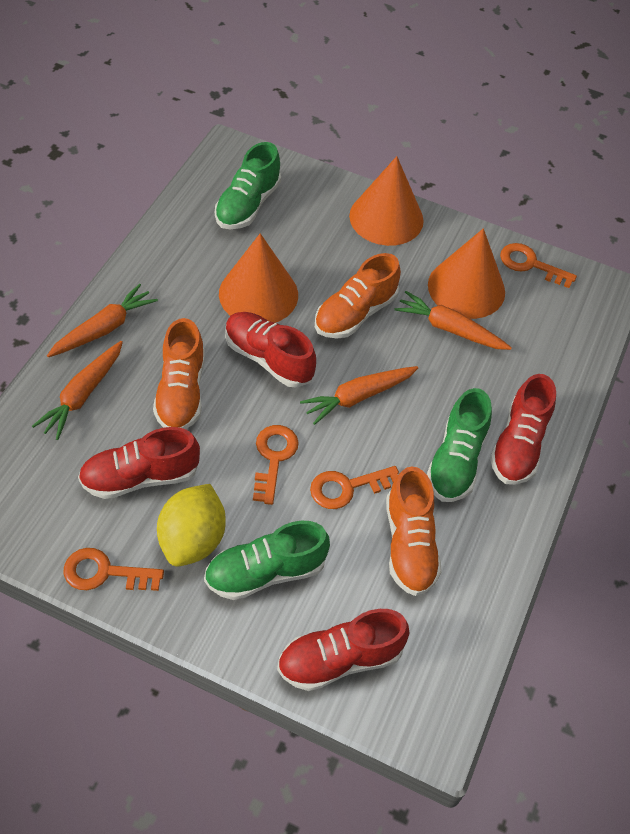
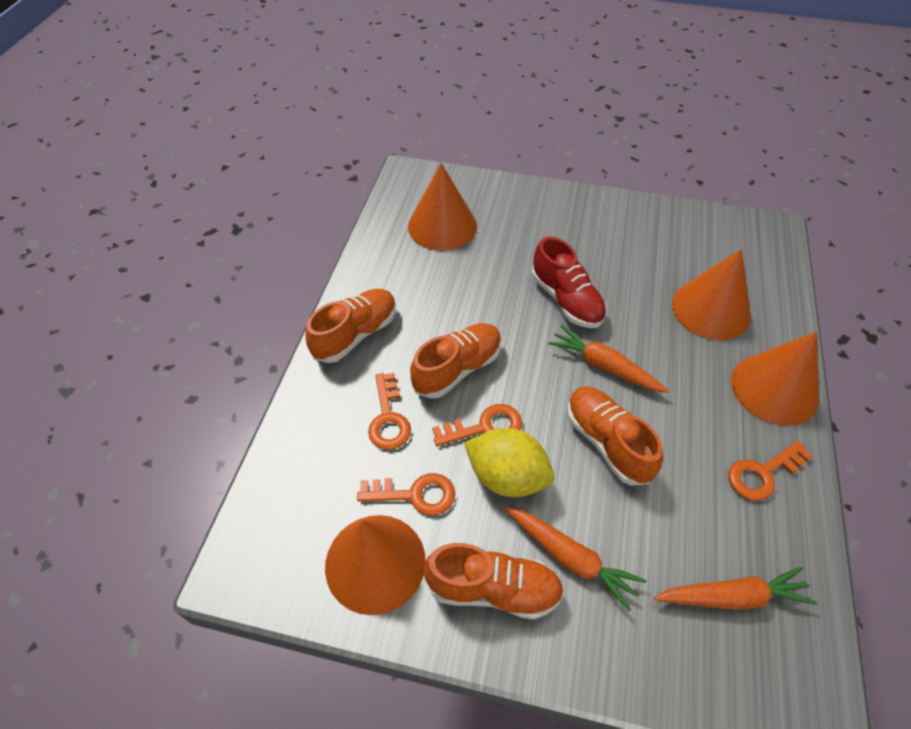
green shoe: 3 -> 0
orange carrot: 4 -> 3
orange cone: 3 -> 4
orange shoe: 3 -> 4
red shoe: 4 -> 1

